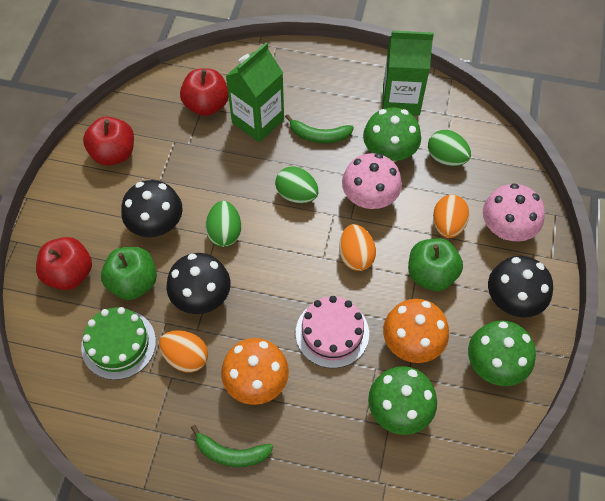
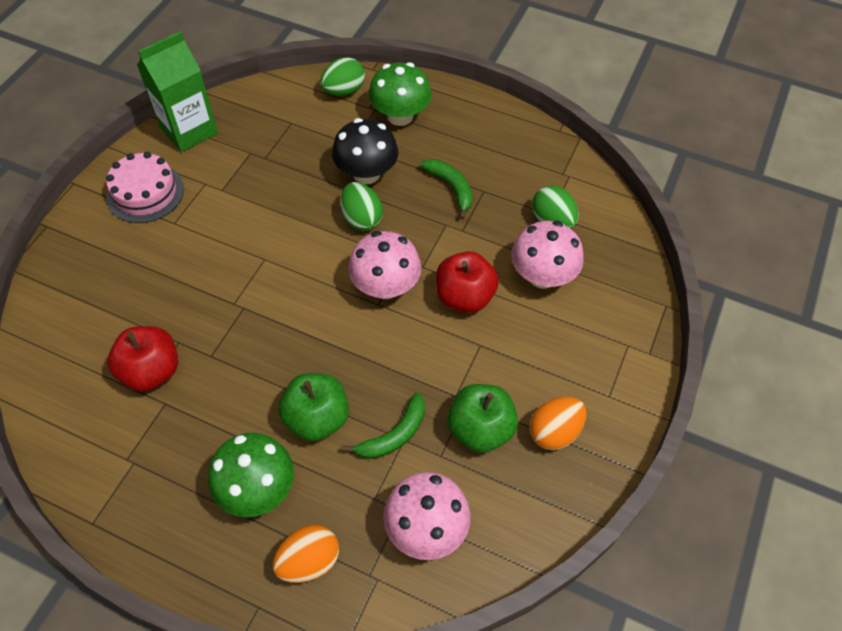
black mushroom: 3 -> 1
green cake: 1 -> 0
green carton: 2 -> 1
green mushroom: 3 -> 2
orange egg: 3 -> 2
orange mushroom: 2 -> 0
pink mushroom: 2 -> 3
red apple: 3 -> 2

